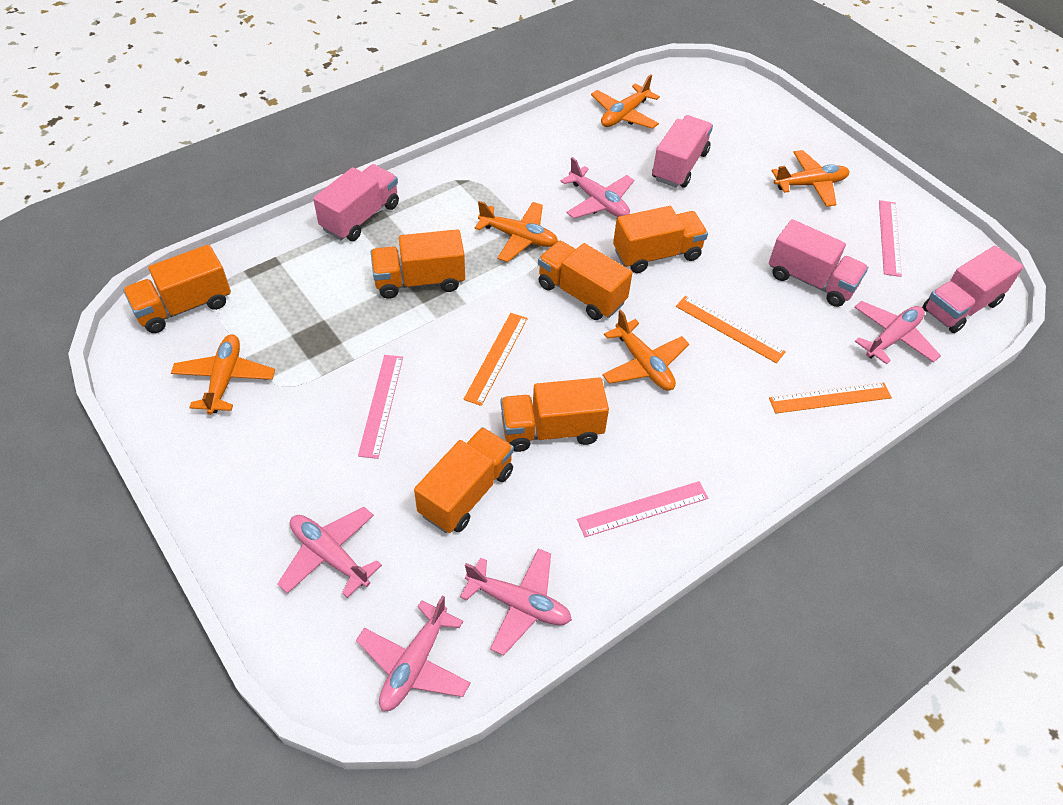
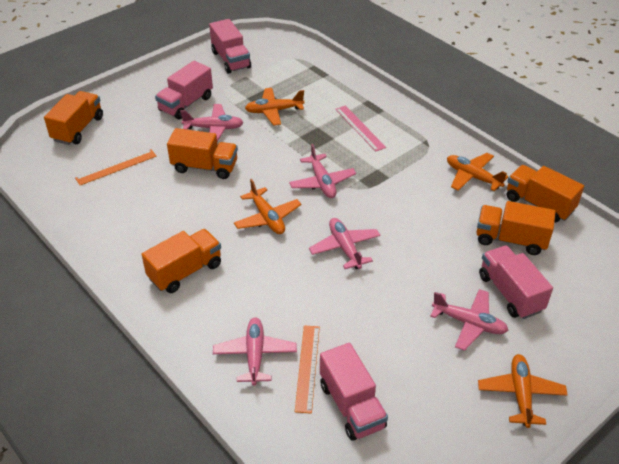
orange plane: 5 -> 4
orange ruler: 3 -> 2
orange truck: 6 -> 5
pink ruler: 3 -> 1

